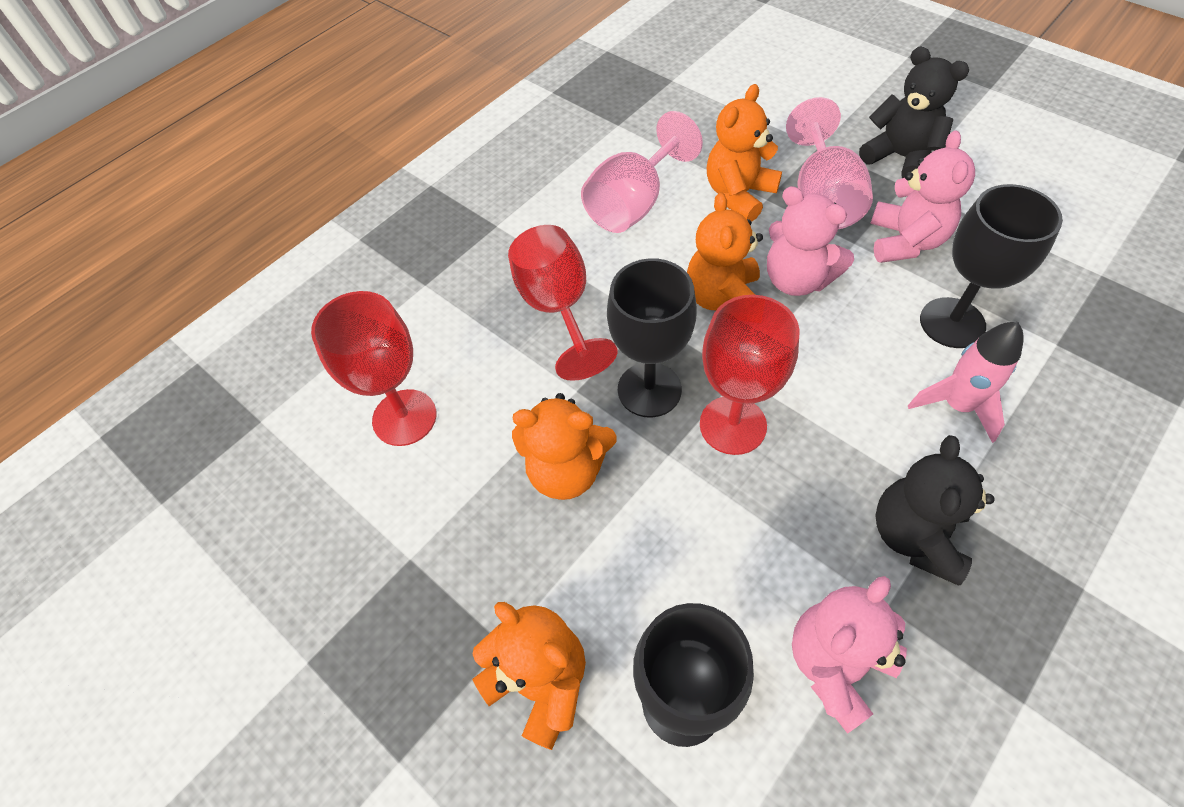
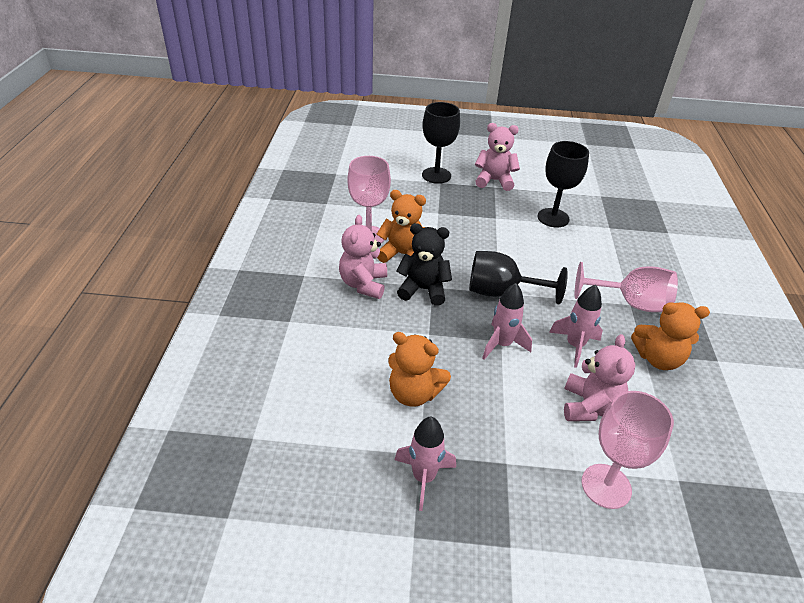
black teddy bear: 2 -> 1
orange teddy bear: 4 -> 3
pink goblet: 2 -> 3
pink rocket: 1 -> 3
red goblet: 3 -> 0

